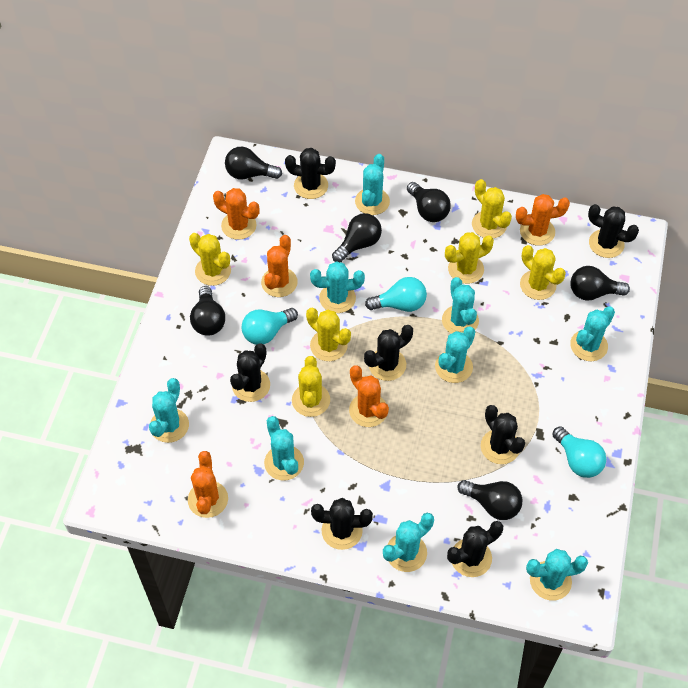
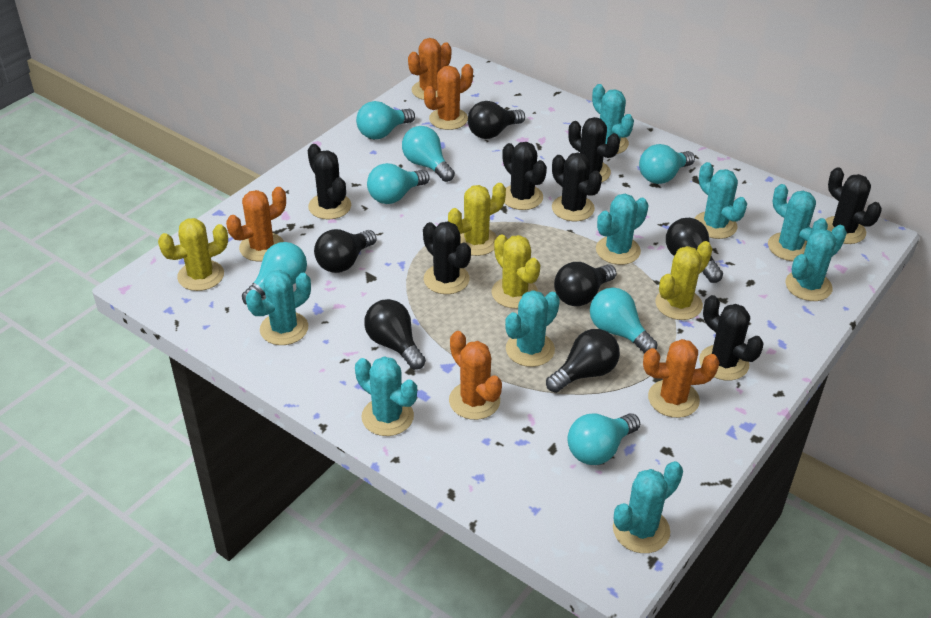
turquoise light bulb: 3 -> 7
yellow cactus: 6 -> 4

